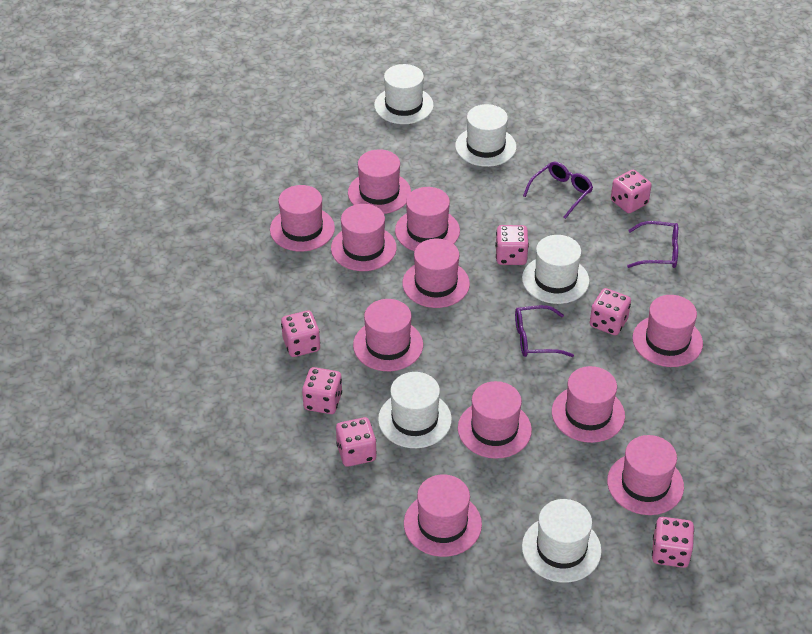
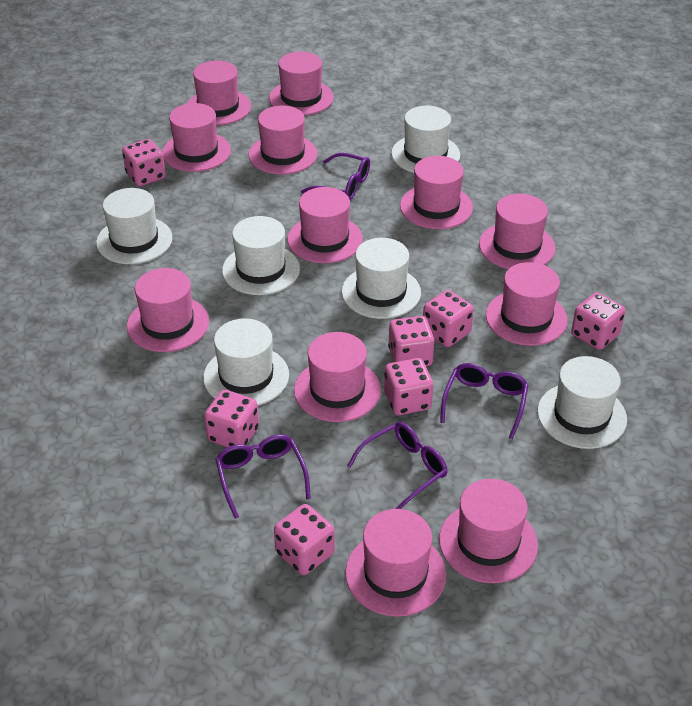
pink hat: 11 -> 12
purple glasses: 3 -> 4
white hat: 5 -> 6

